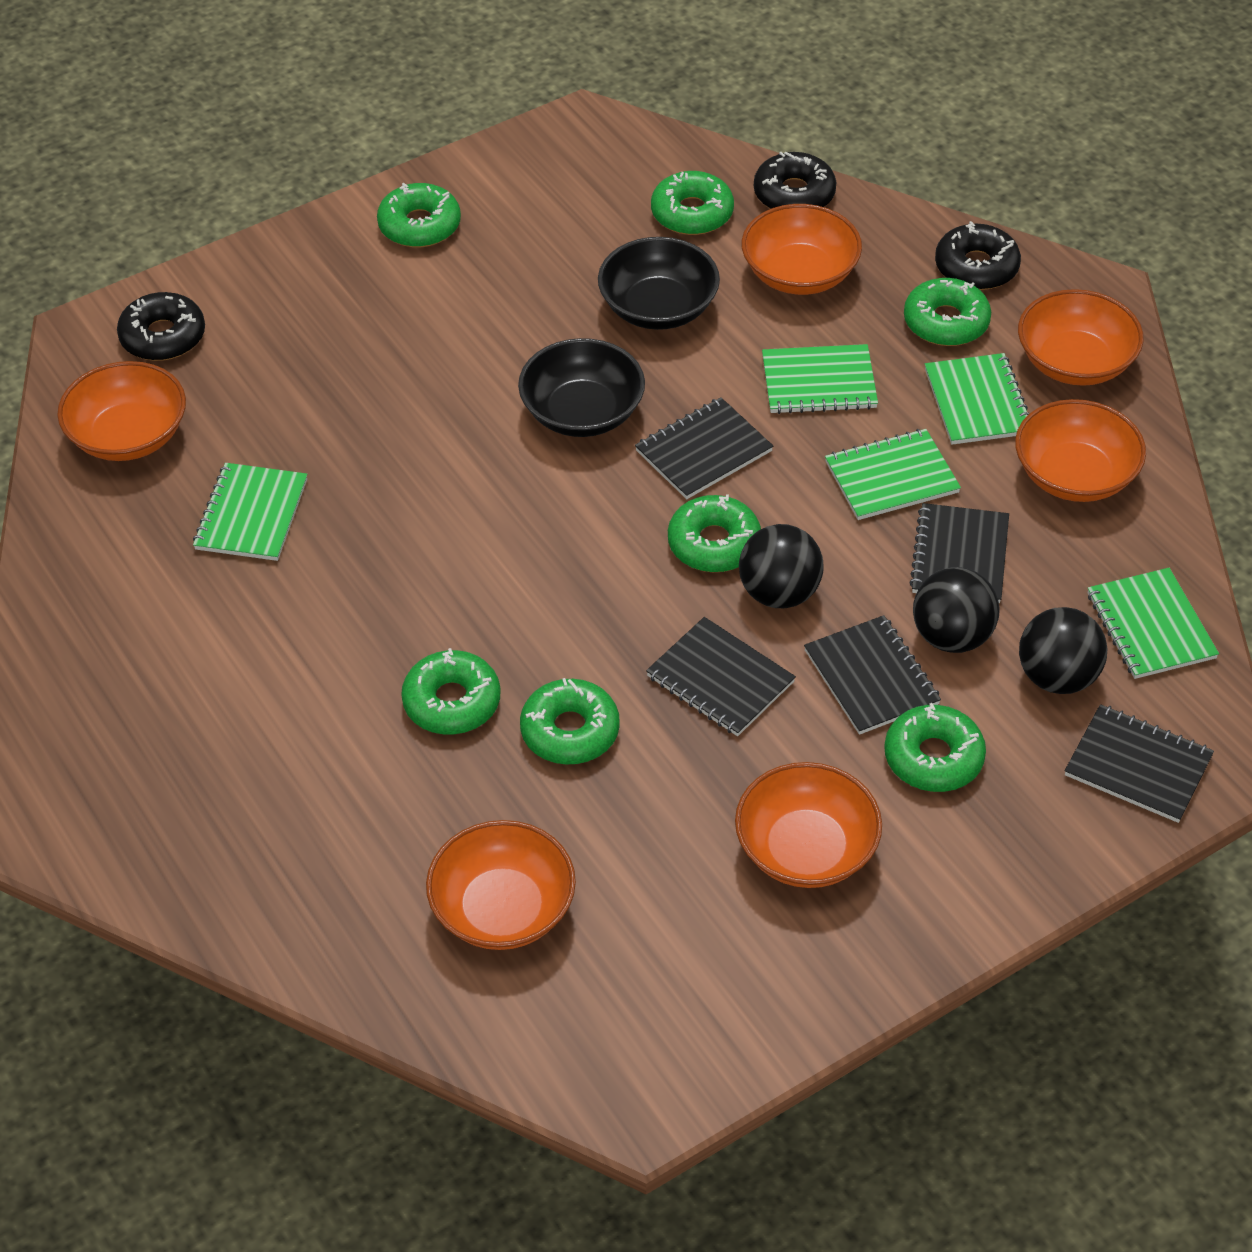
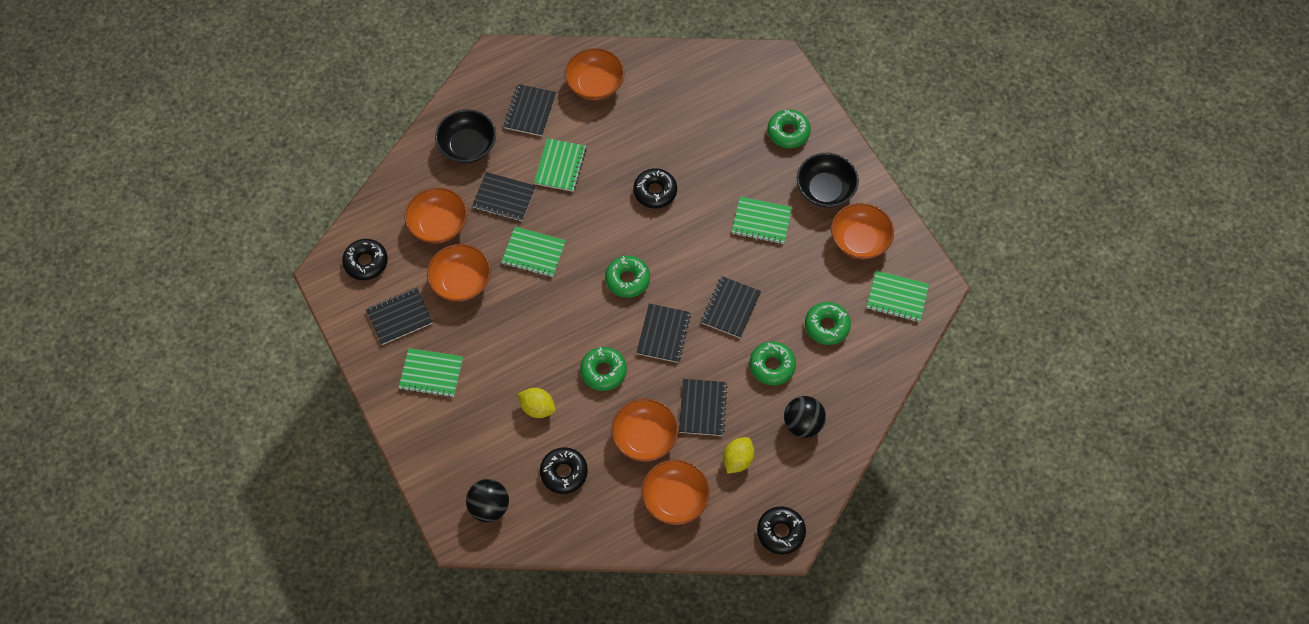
black ball: 3 -> 2
black donut: 3 -> 4
black notebook: 5 -> 6
green donut: 7 -> 5
yellow lemon: 0 -> 2

